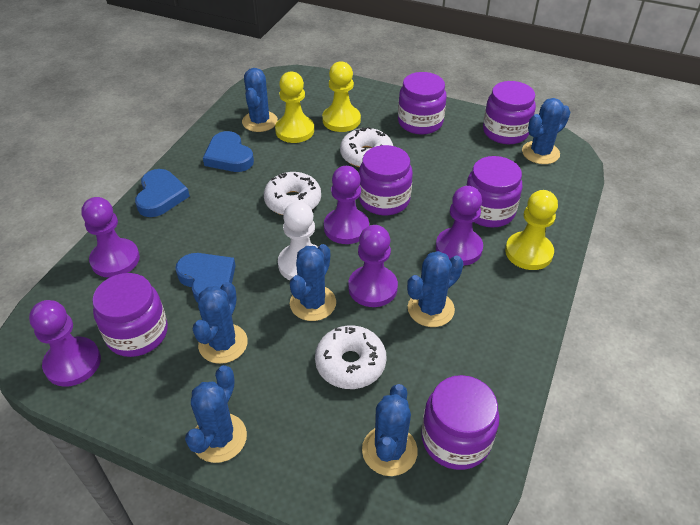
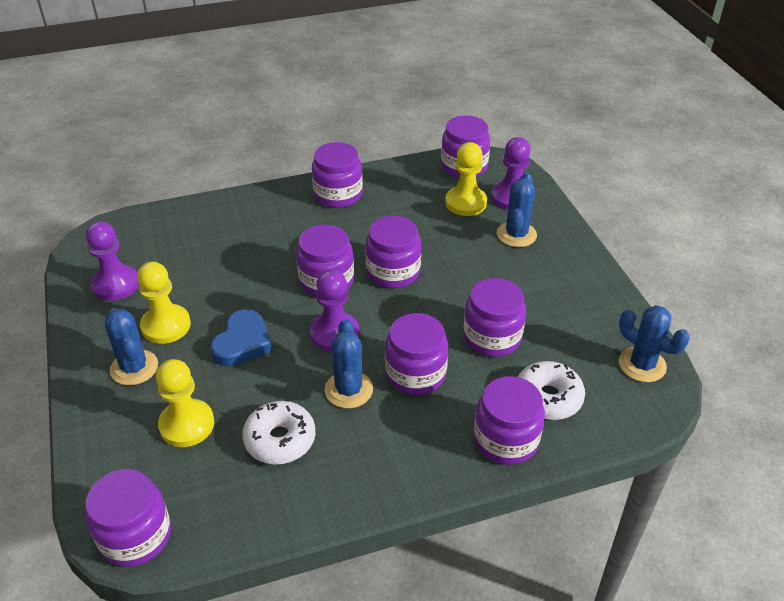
blue cactus: 7 -> 4
blue heart: 3 -> 1
purple jar: 6 -> 8
purple pawn: 5 -> 3
white donut: 3 -> 2
white pawn: 1 -> 0

